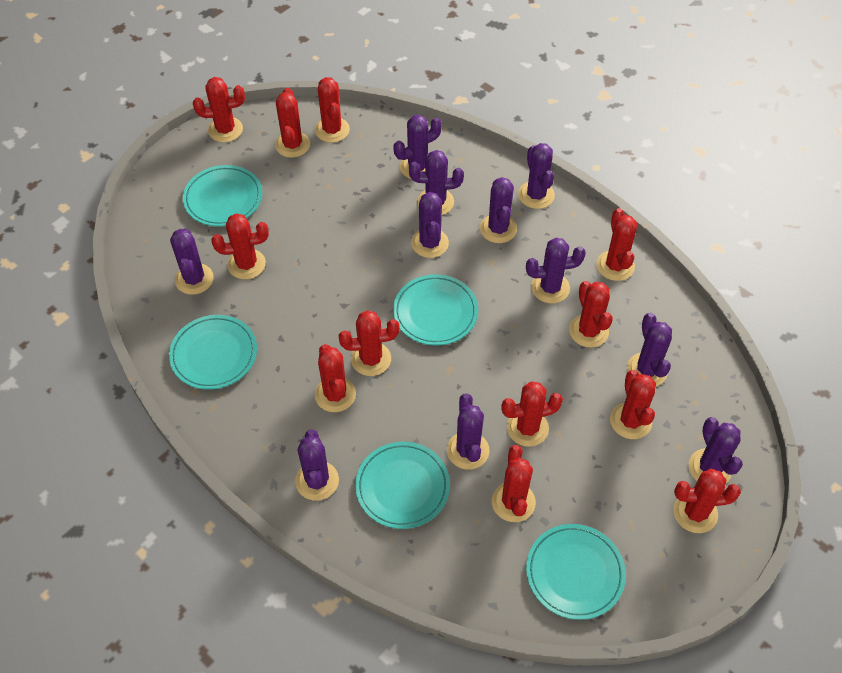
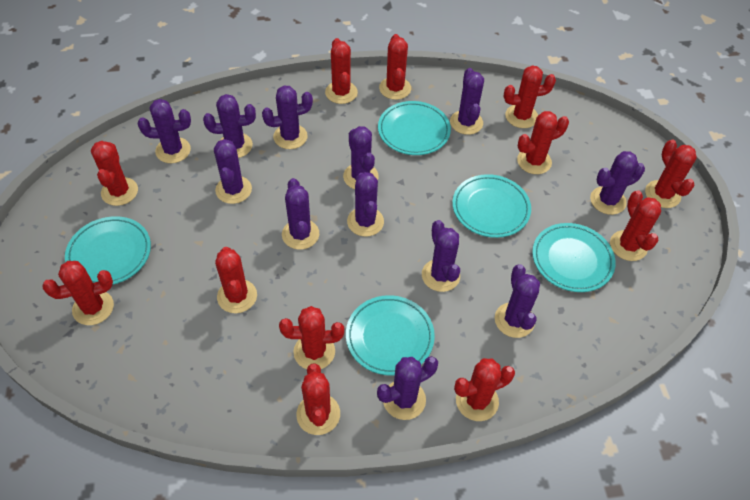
purple cactus: 11 -> 12

